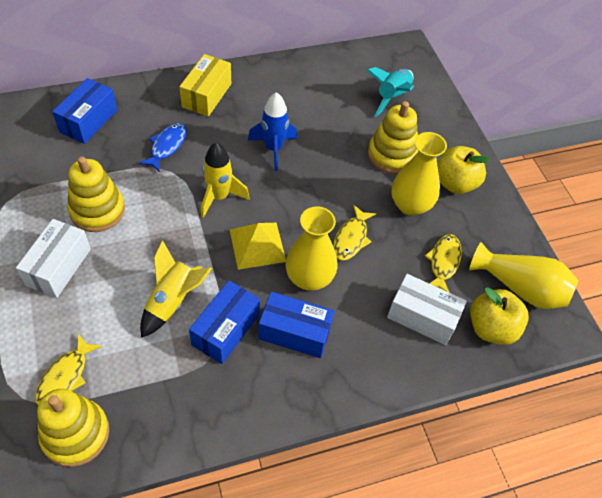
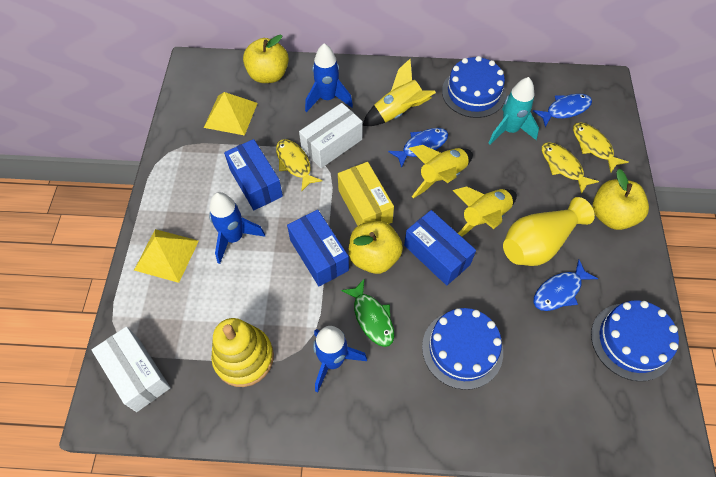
blue cake: 0 -> 3
blue fish: 1 -> 3
blue rocket: 1 -> 3
green fish: 0 -> 1
yellow apple: 2 -> 3
yellow pyramid: 1 -> 2
yellow rocket: 2 -> 3
yellow stacking toy: 3 -> 1
yellow vase: 3 -> 1

